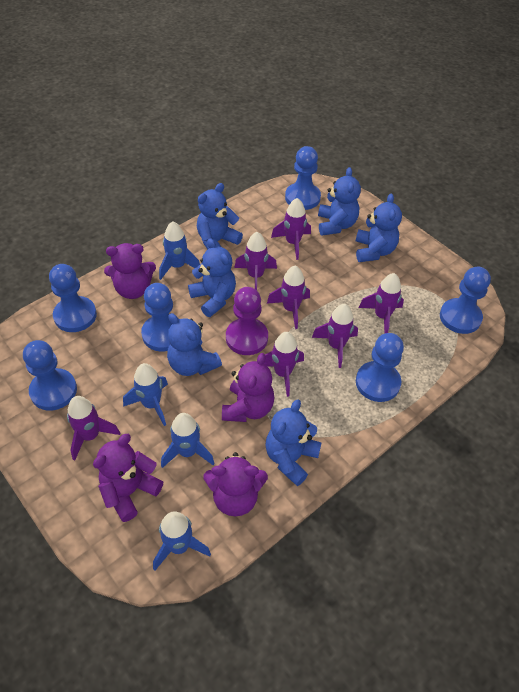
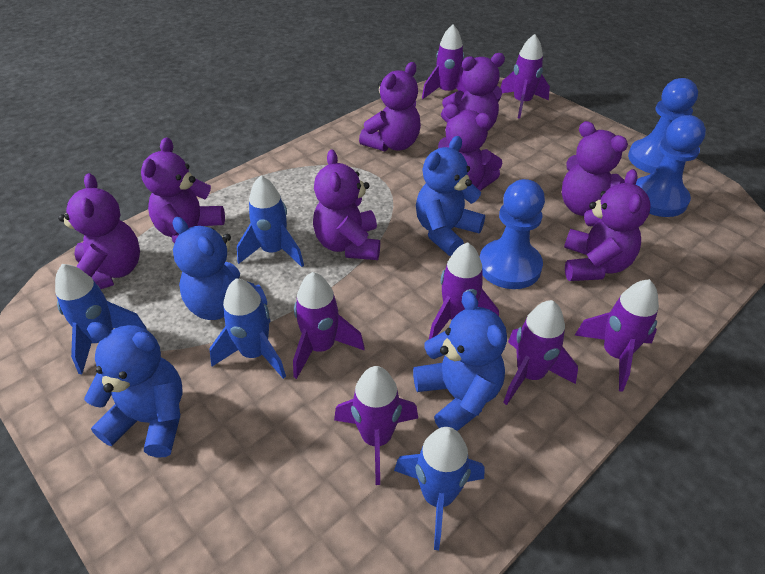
blue pawn: 6 -> 3
blue teddy bear: 6 -> 4
purple pawn: 1 -> 0
purple teddy bear: 4 -> 8

